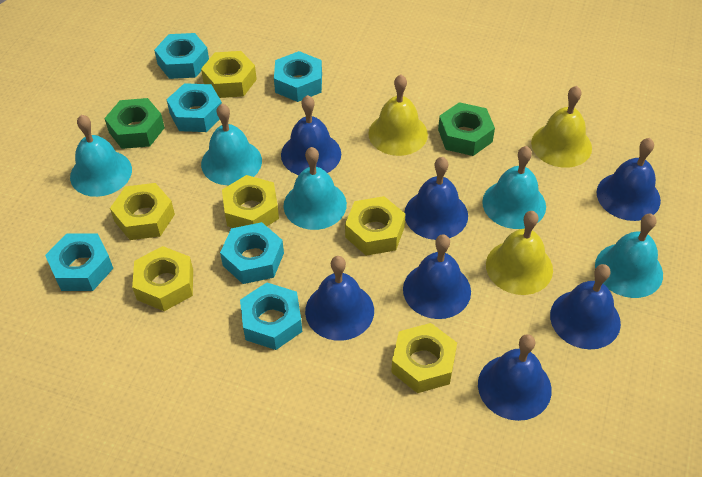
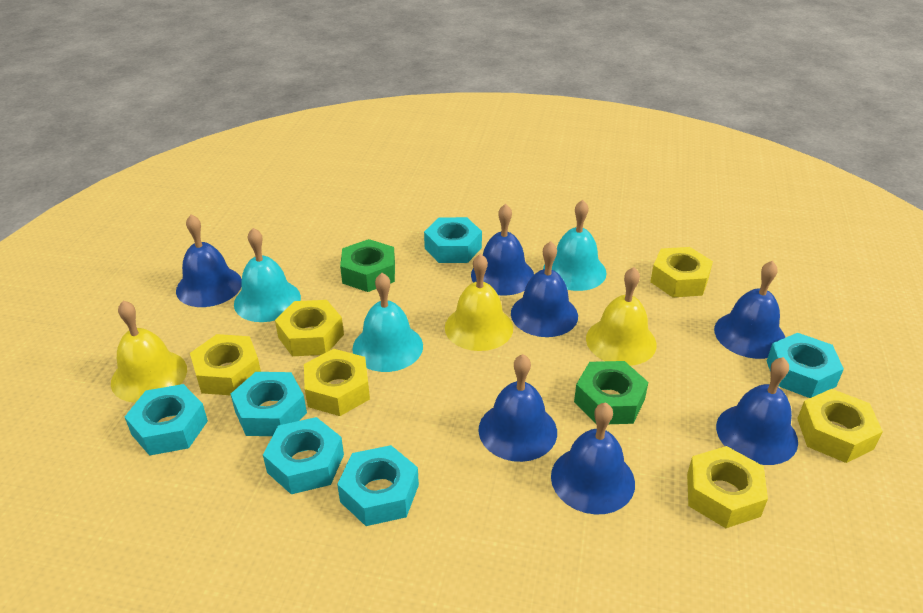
turquoise bell: 5 -> 3

